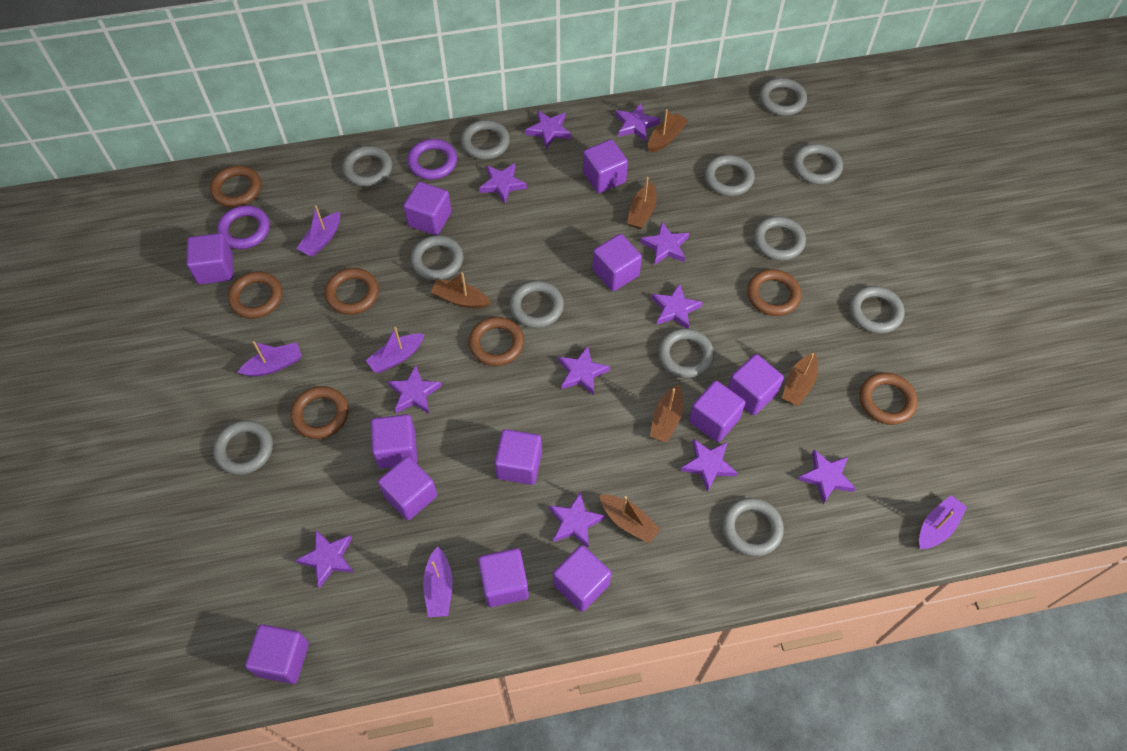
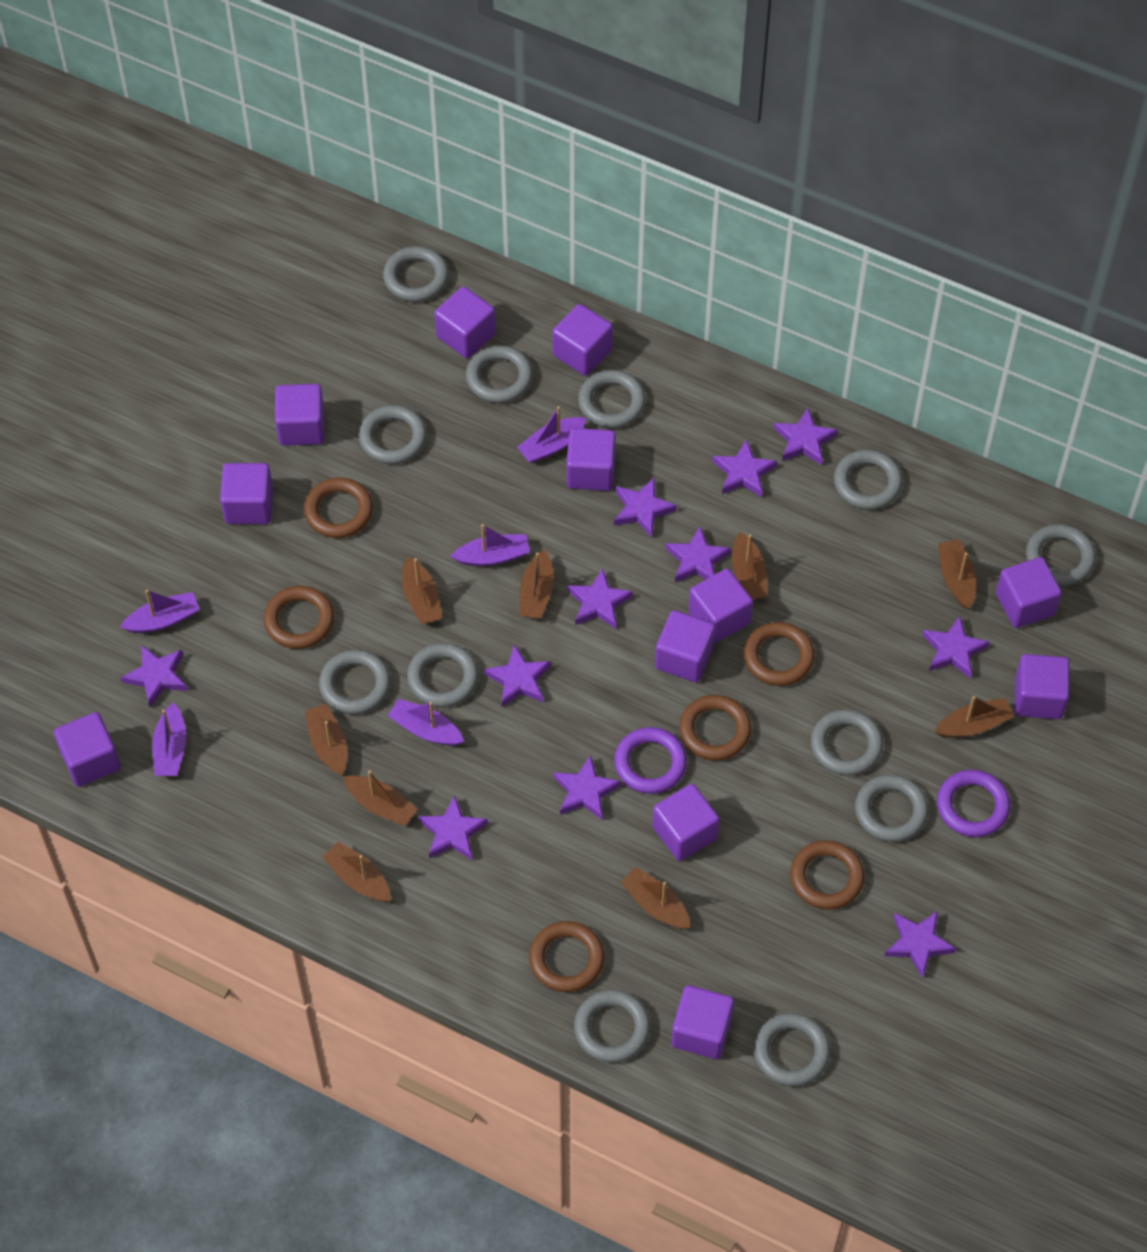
brown boat: 6 -> 9
brown ring: 7 -> 6

